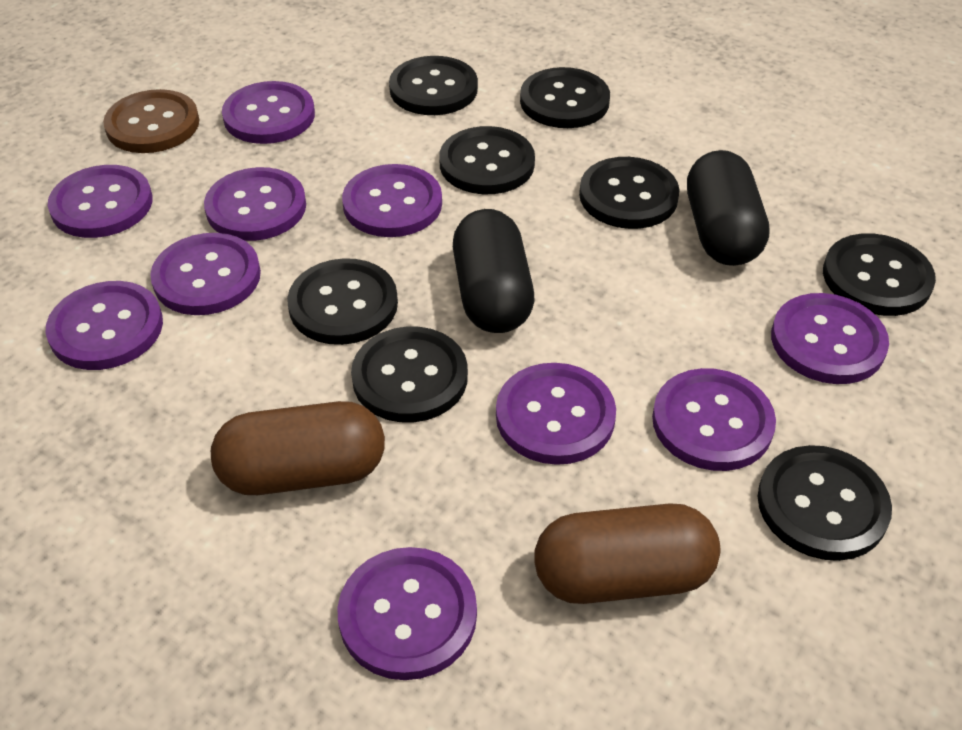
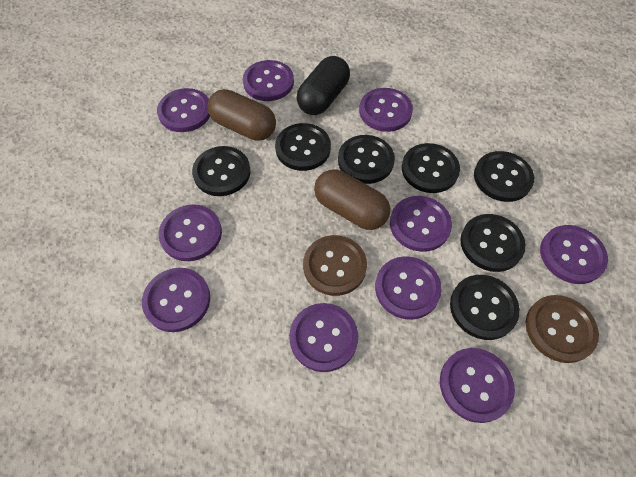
black button: 8 -> 7
black capsule: 2 -> 1
brown button: 1 -> 2

